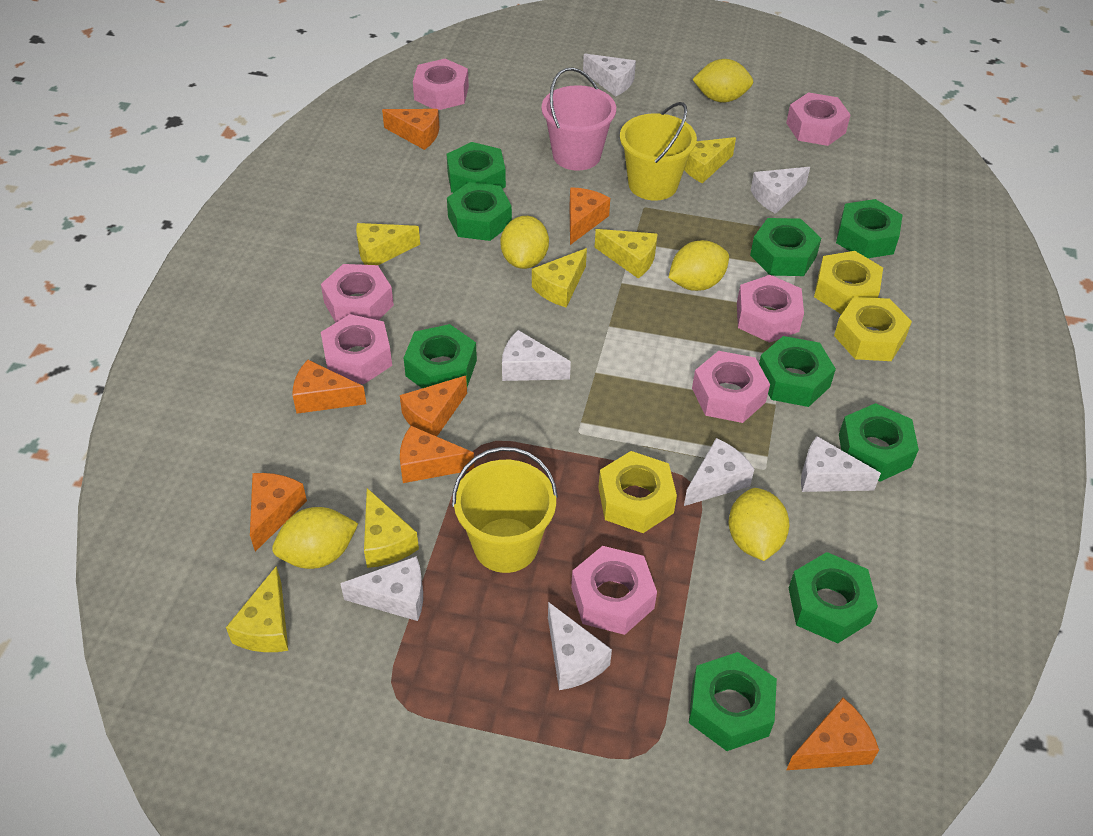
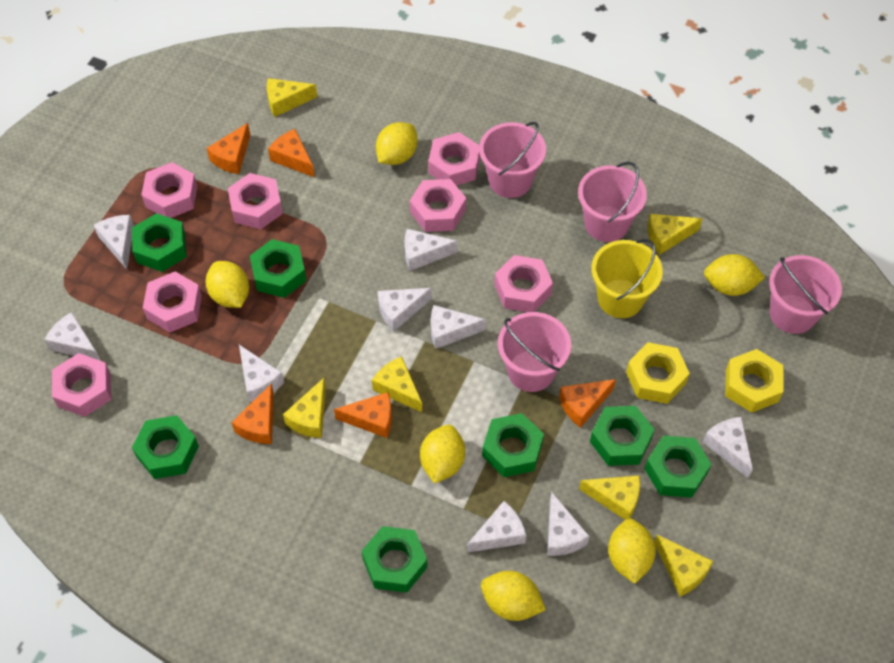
green nut: 9 -> 7
orange cheese: 7 -> 5
pink bucket: 1 -> 4
white cheese: 7 -> 9
yellow bucket: 2 -> 1
yellow lemon: 5 -> 6
yellow nut: 3 -> 2

